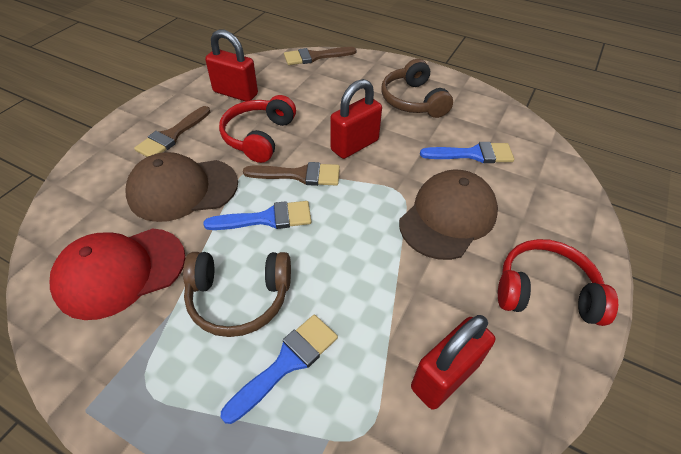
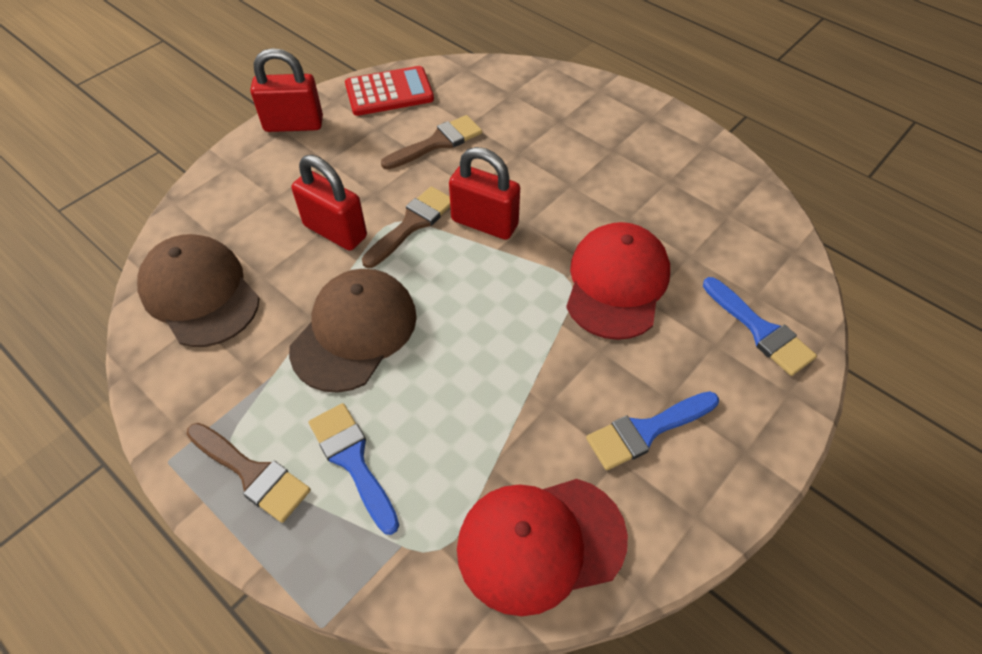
brown headphones: 2 -> 0
red calculator: 0 -> 1
red cap: 1 -> 2
red headphones: 2 -> 0

